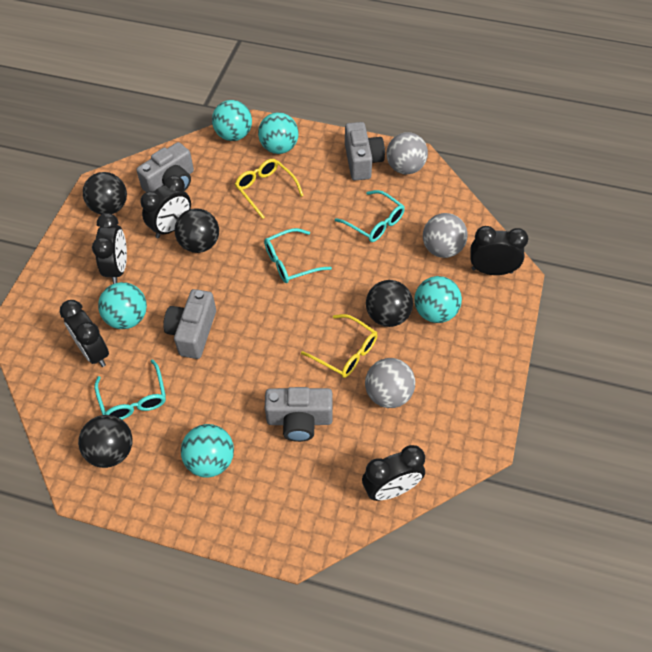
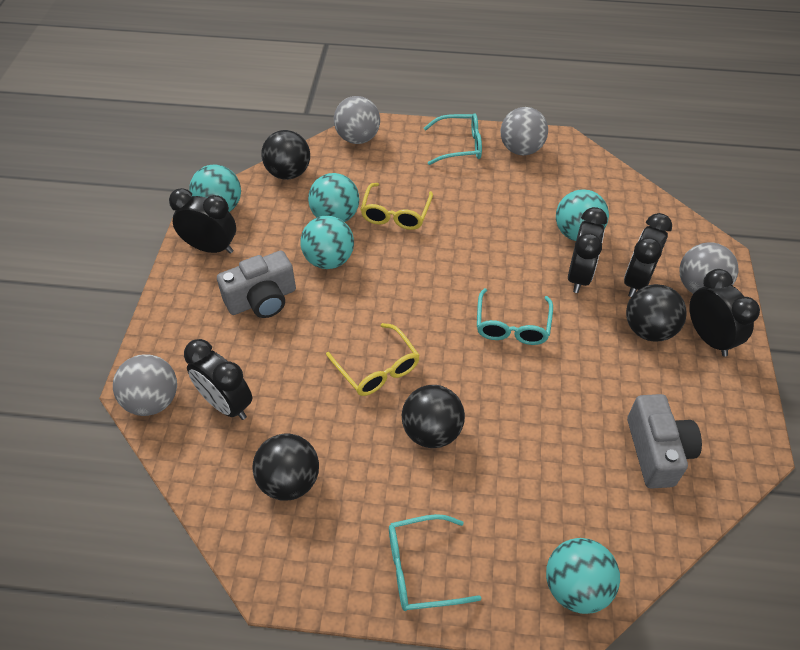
grey ball: 3 -> 4
grey camera: 4 -> 2

